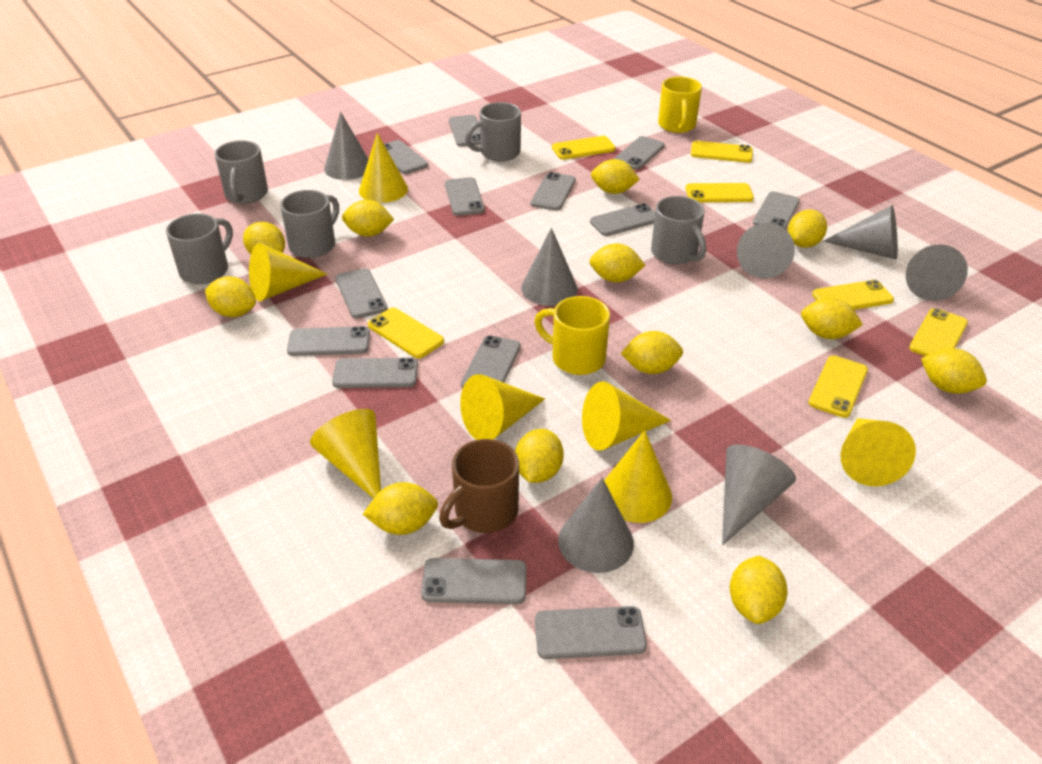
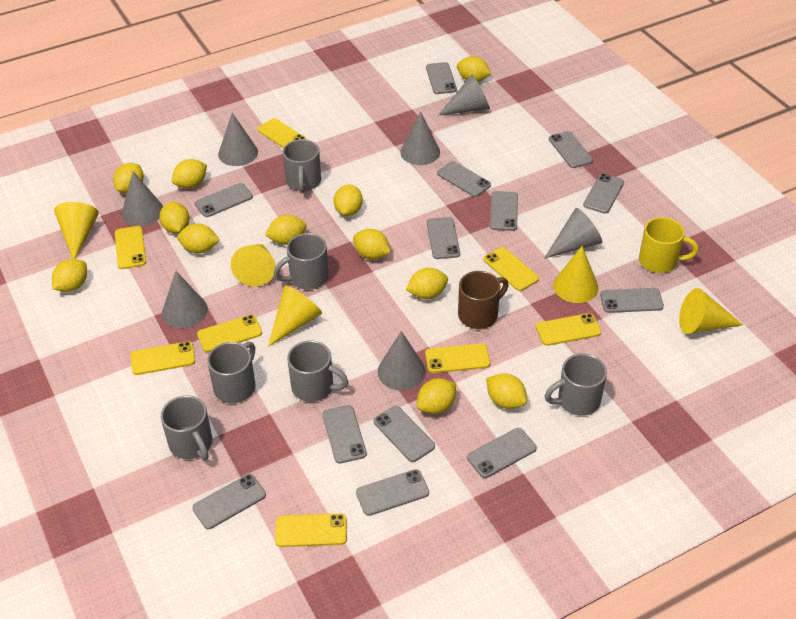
grey mug: 5 -> 6
yellow cone: 7 -> 5
yellow mug: 2 -> 1
yellow phone: 7 -> 8

